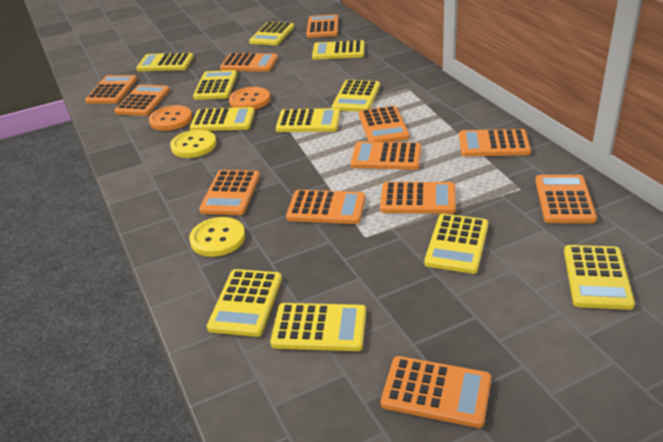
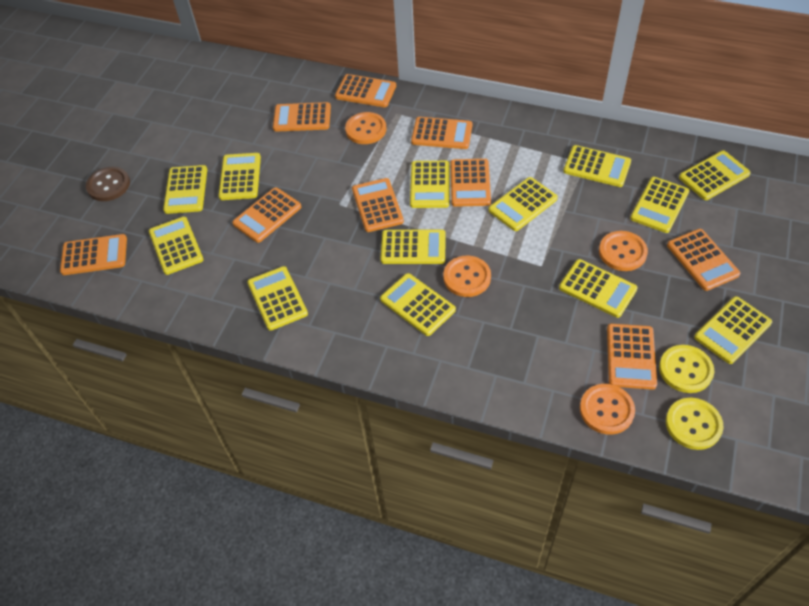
brown button: 0 -> 1
orange button: 2 -> 4
orange calculator: 12 -> 9
yellow calculator: 11 -> 13

